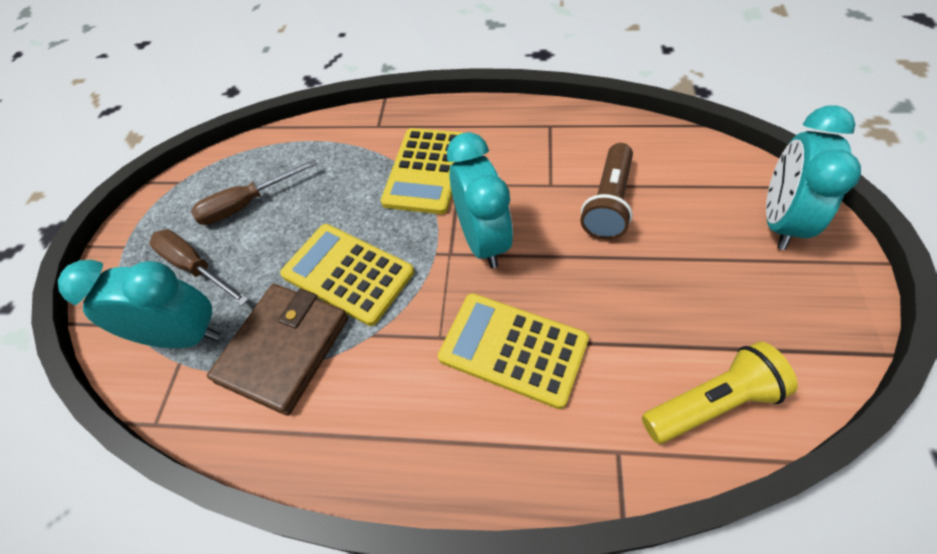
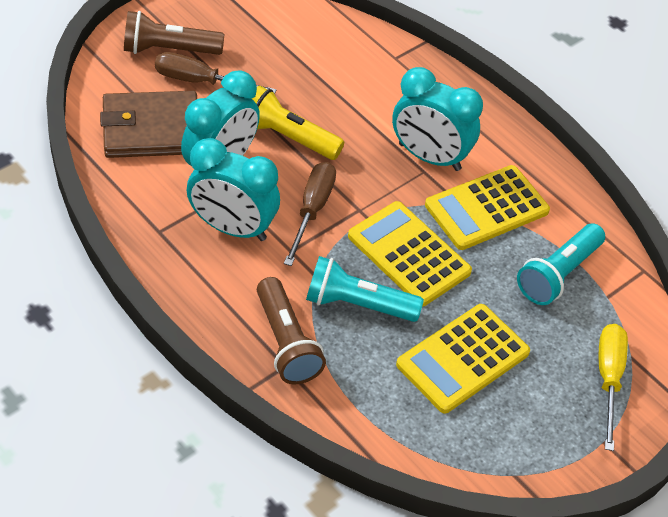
brown flashlight: 1 -> 2
turquoise flashlight: 0 -> 2
yellow screwdriver: 0 -> 1

